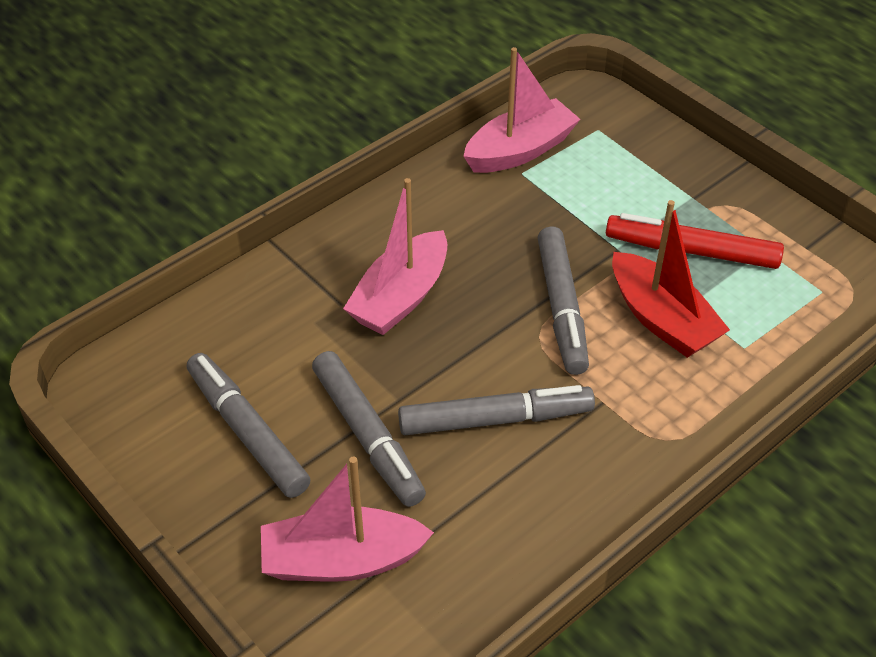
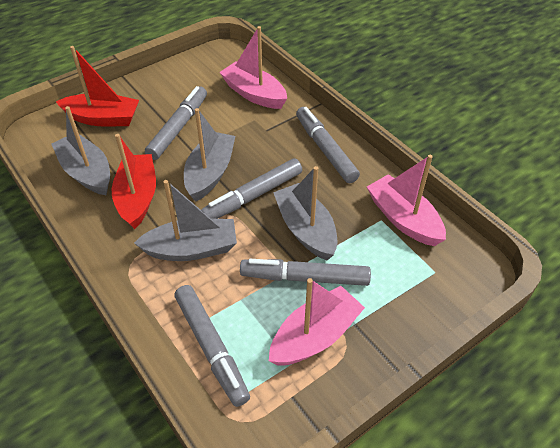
grey boat: 0 -> 4
grey marker: 4 -> 5
red boat: 1 -> 2
red marker: 1 -> 0

